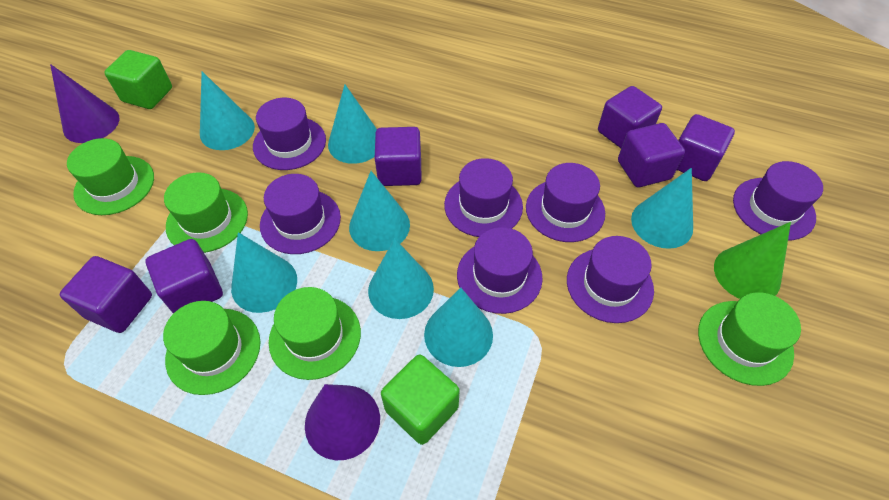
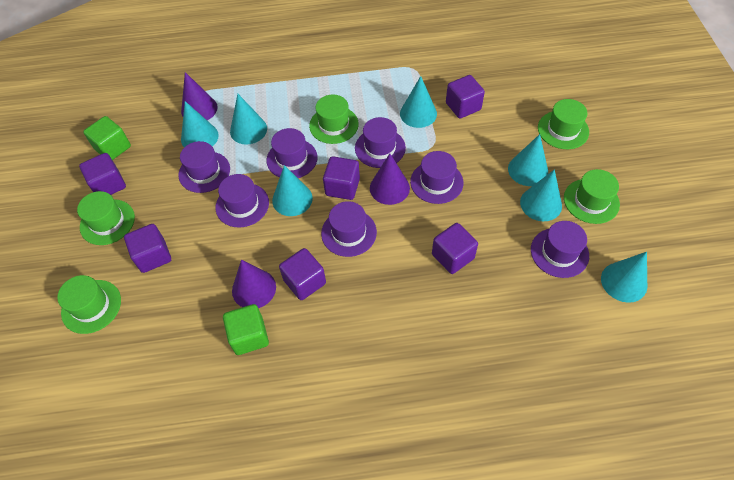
green cone: 1 -> 0
purple cone: 2 -> 3

